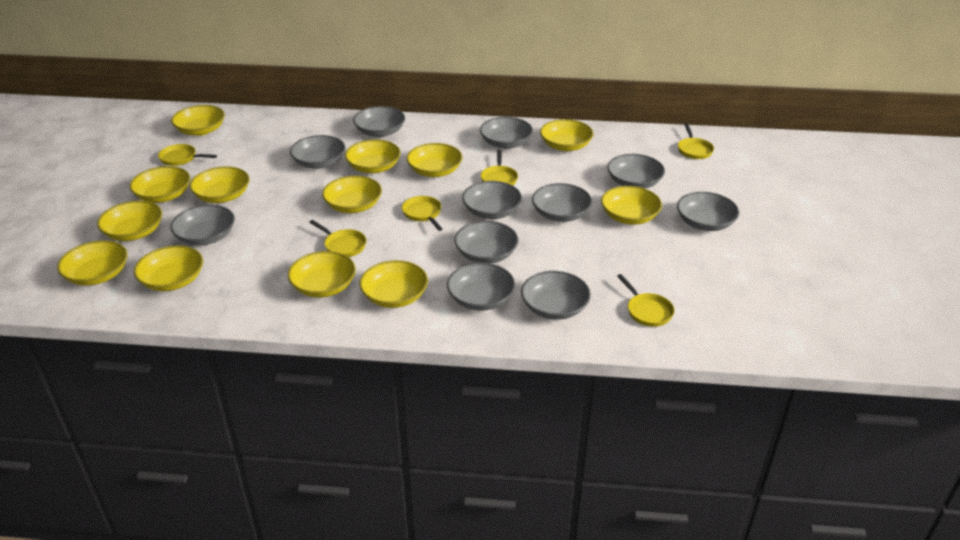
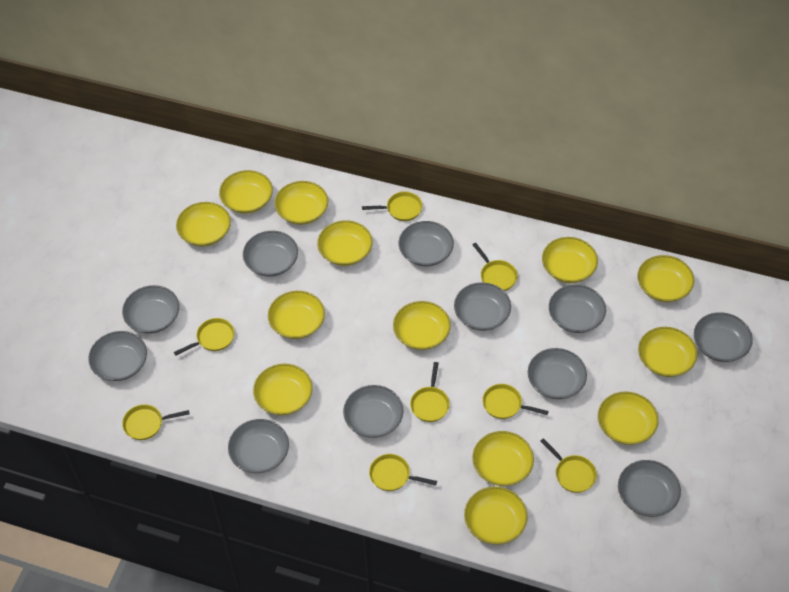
yellow pan: 6 -> 8

